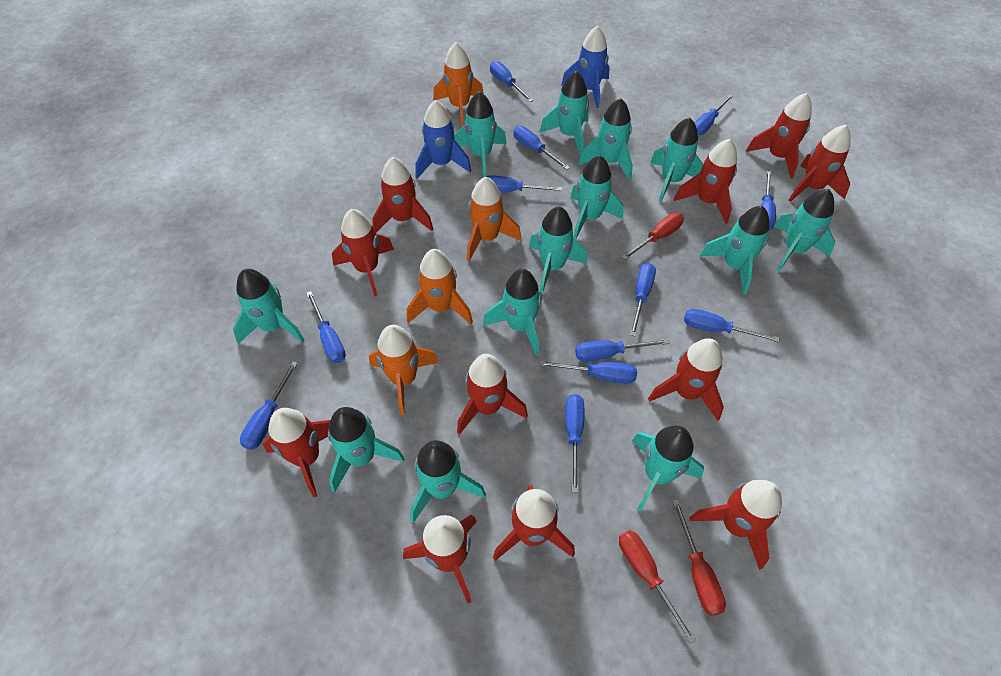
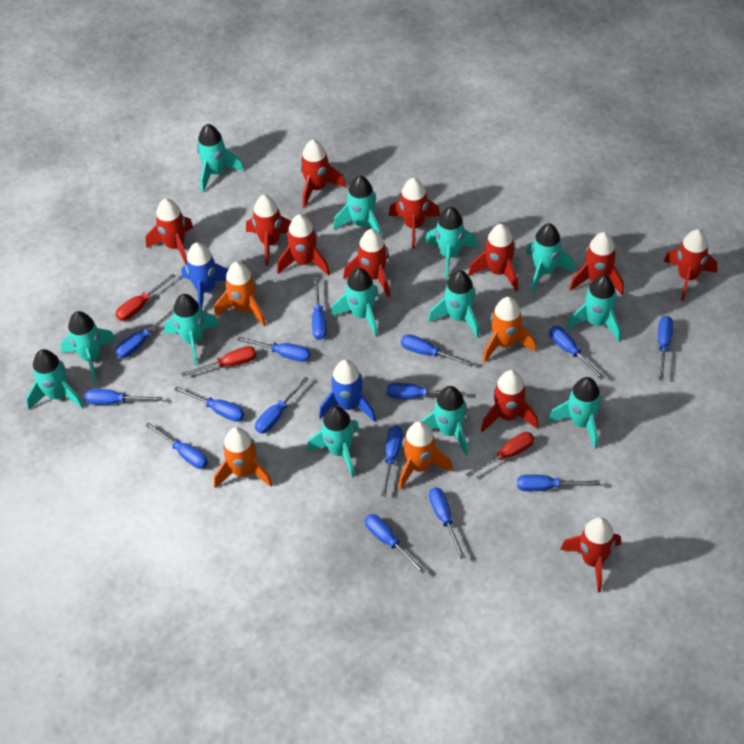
blue screwdriver: 12 -> 15

